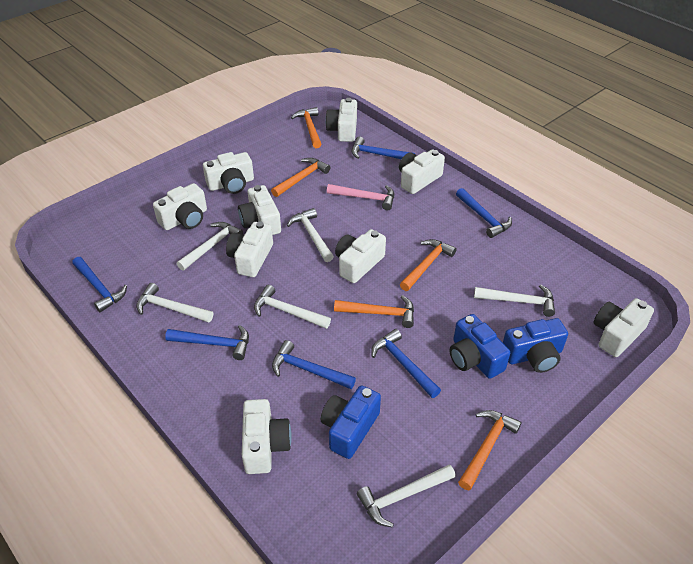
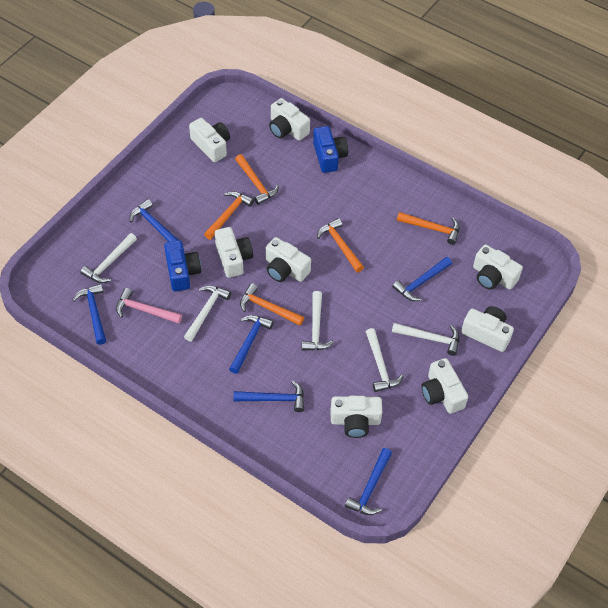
blue camera: 3 -> 2
white camera: 9 -> 8
white hammer: 6 -> 5

